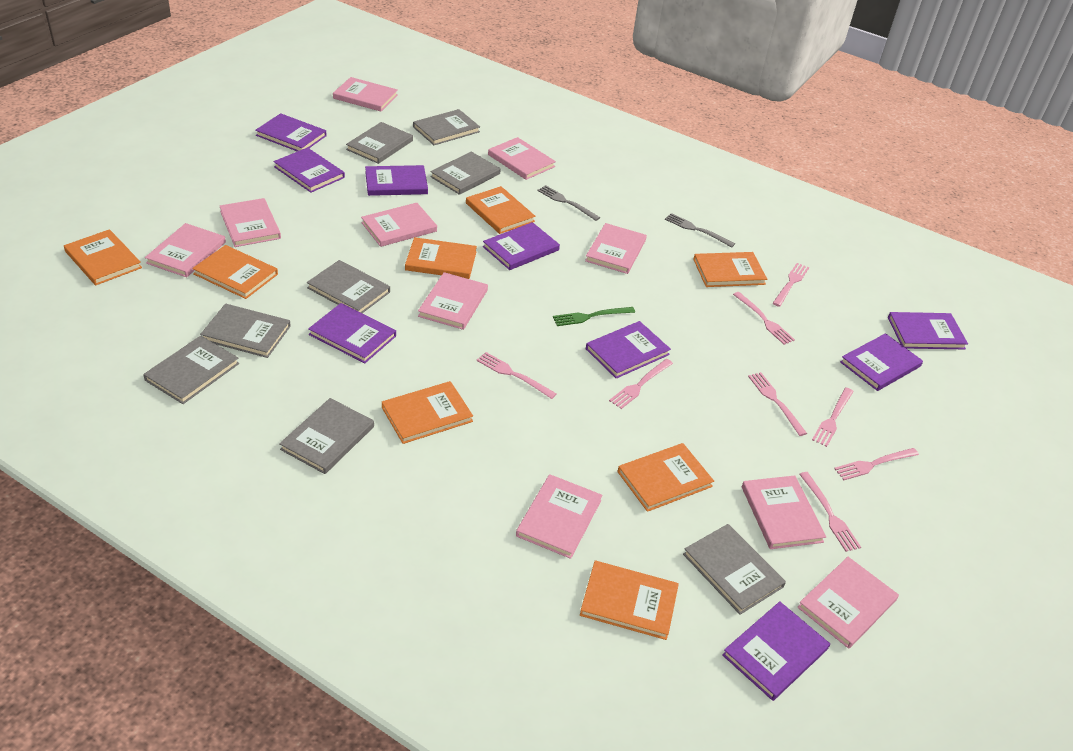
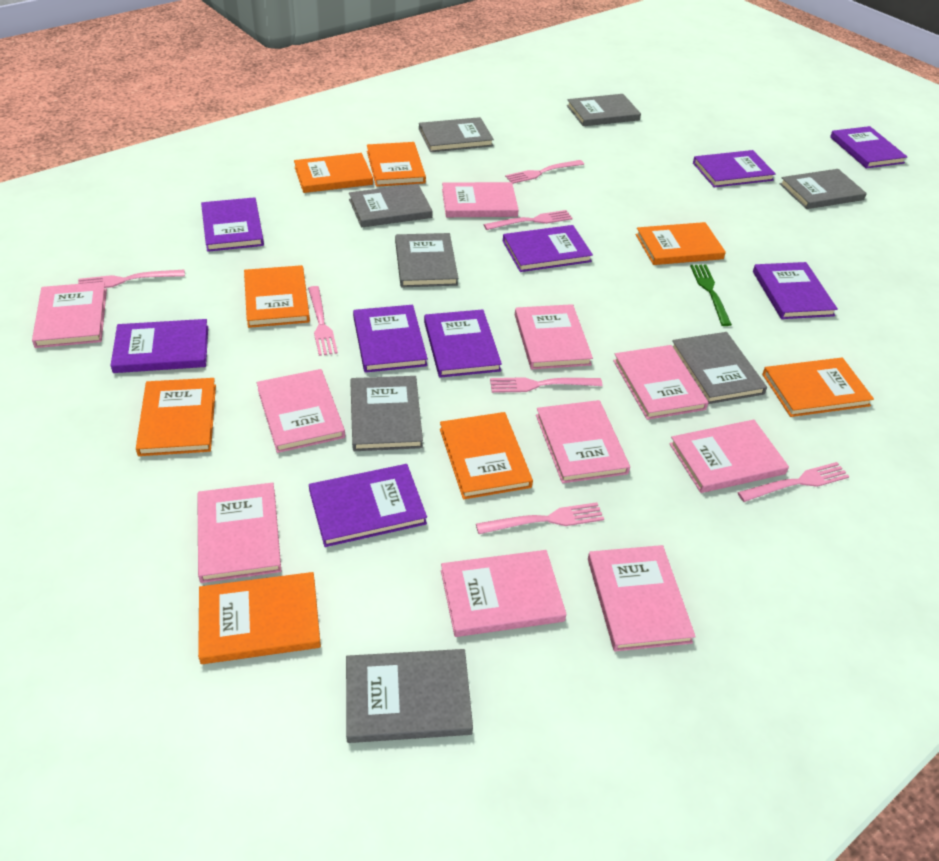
grey fork: 2 -> 0
pink fork: 8 -> 7

